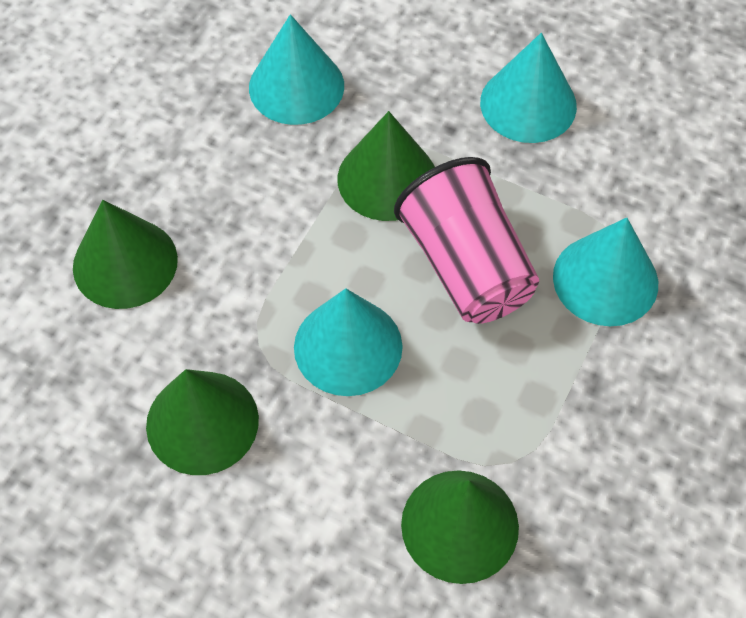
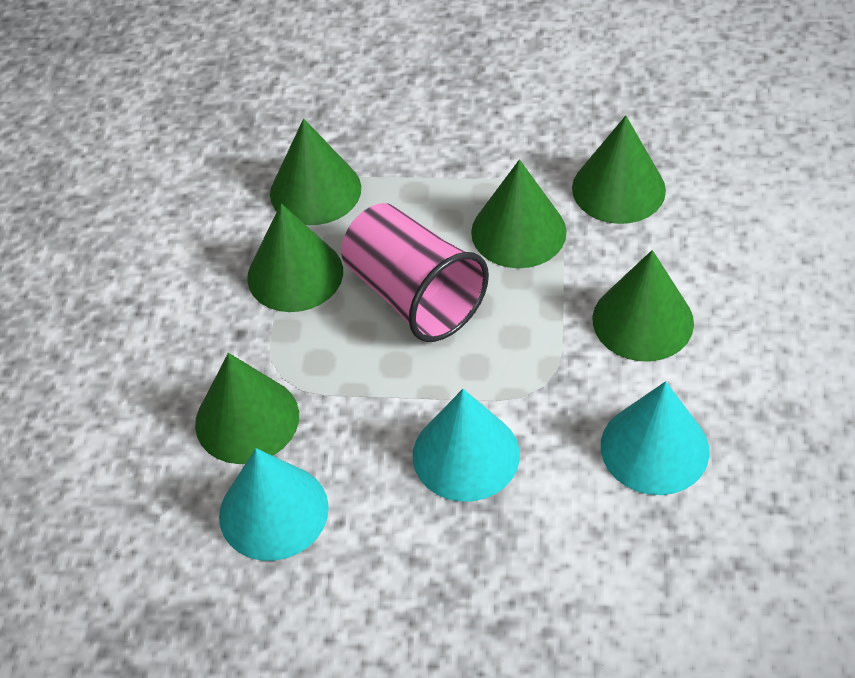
green cone: 4 -> 6
turquoise cone: 4 -> 3

